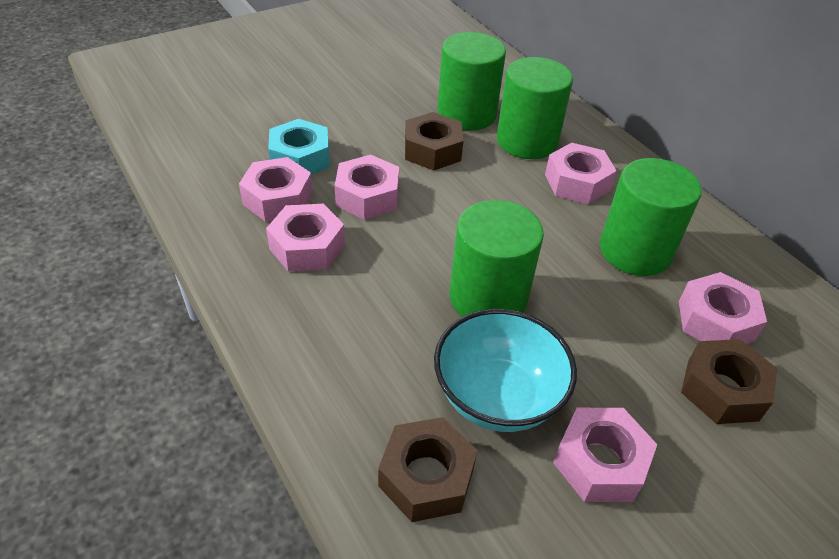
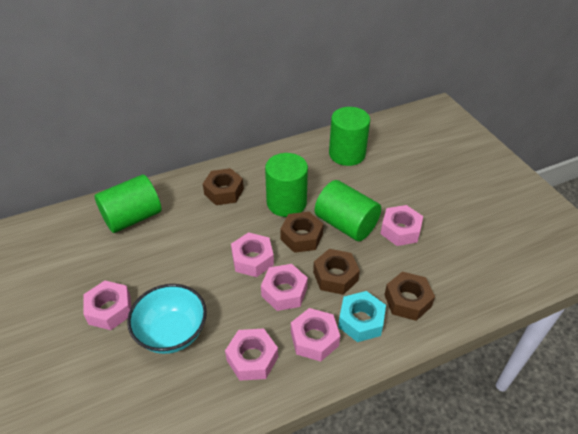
brown nut: 3 -> 4

